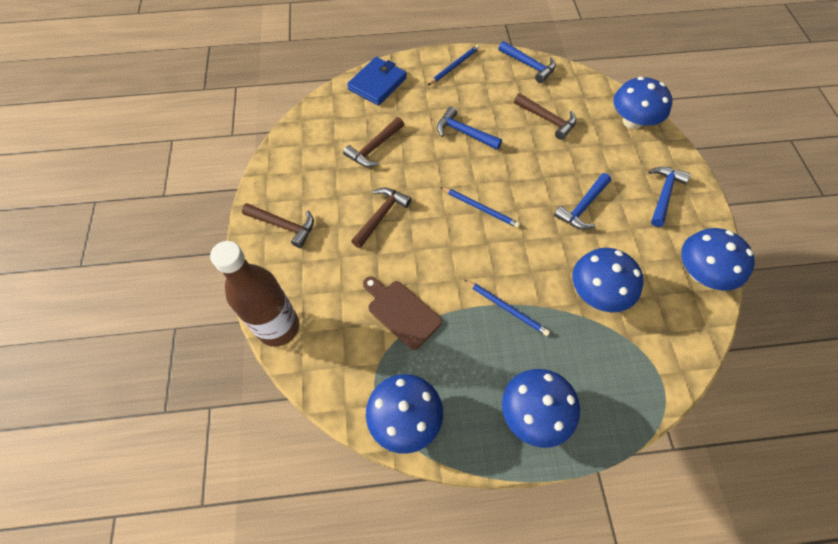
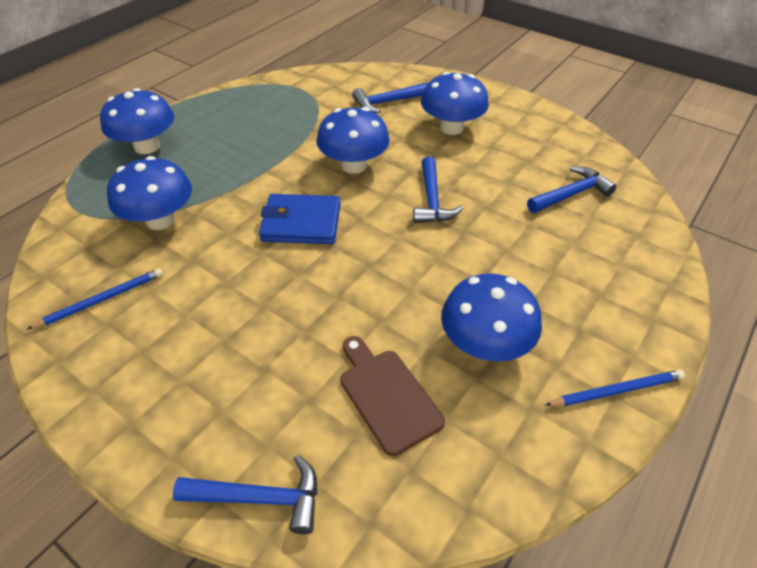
blue pencil: 3 -> 2
brown bottle: 1 -> 0
brown hammer: 4 -> 0

